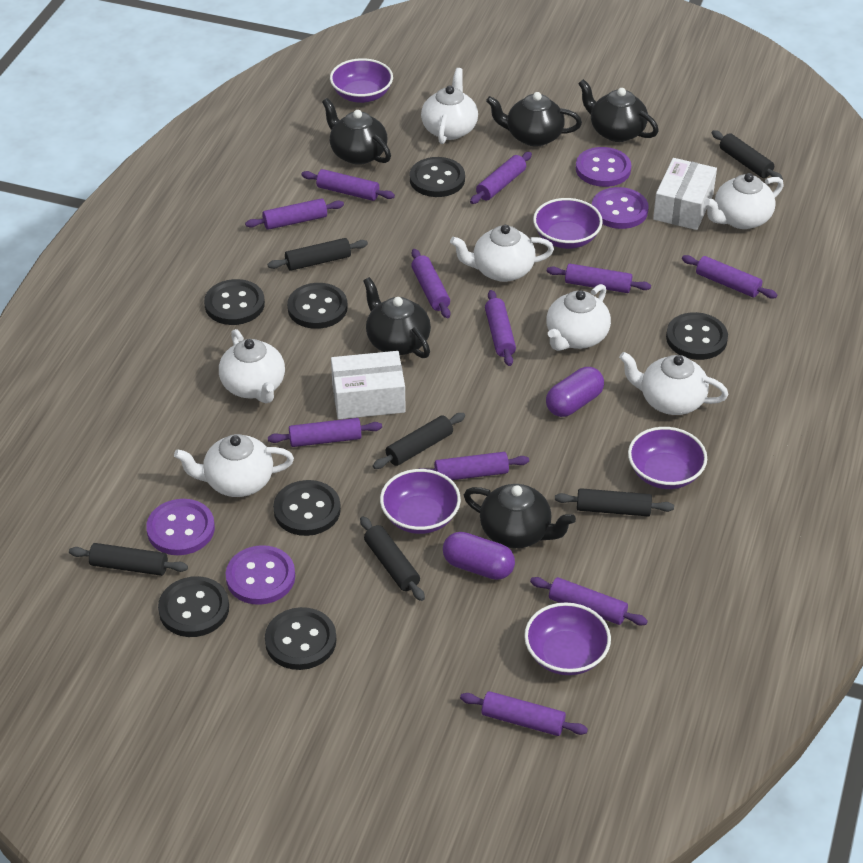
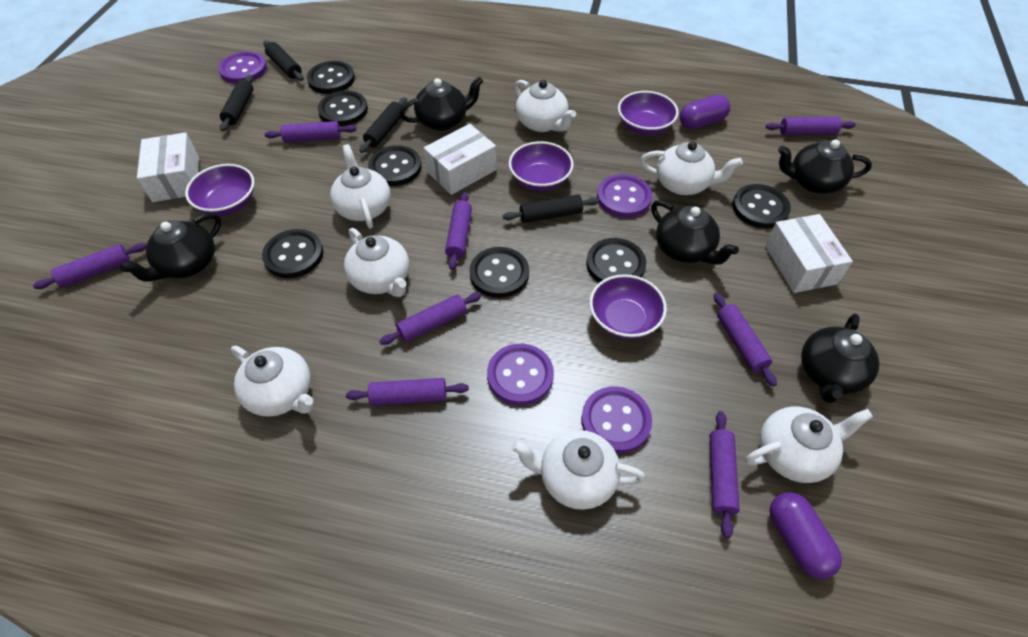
black rolling pin: 6 -> 4
purple bowl: 5 -> 4
purple rolling pin: 11 -> 8
white box: 2 -> 3

